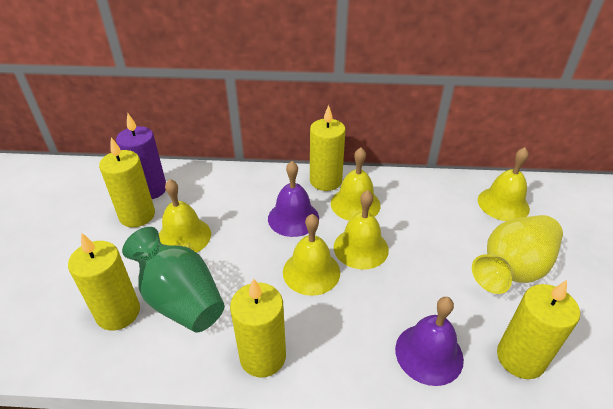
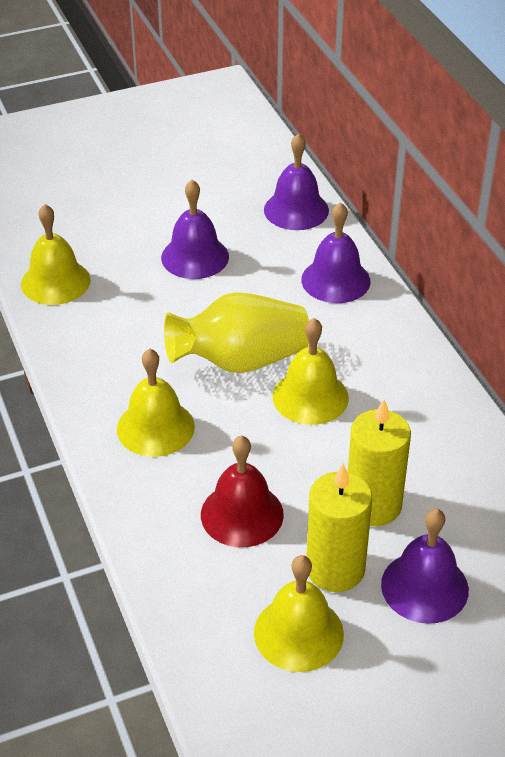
green vase: 1 -> 0
purple bell: 2 -> 4
purple candle: 1 -> 0
red bell: 0 -> 1
yellow bell: 5 -> 4
yellow candle: 5 -> 2

